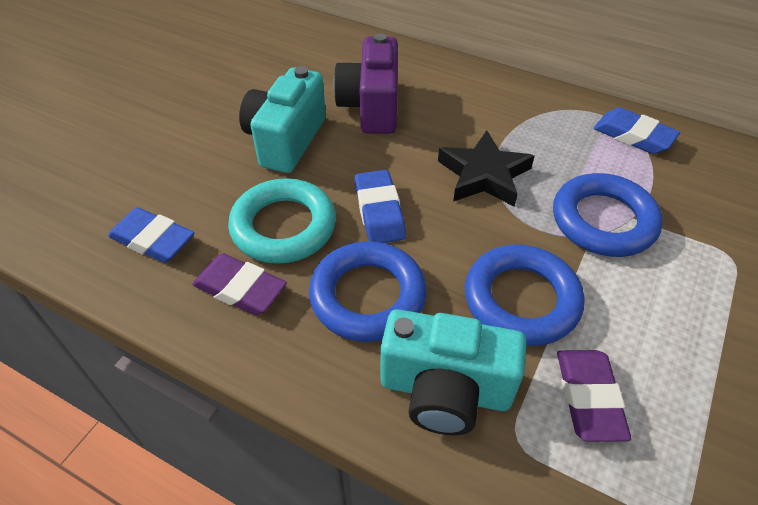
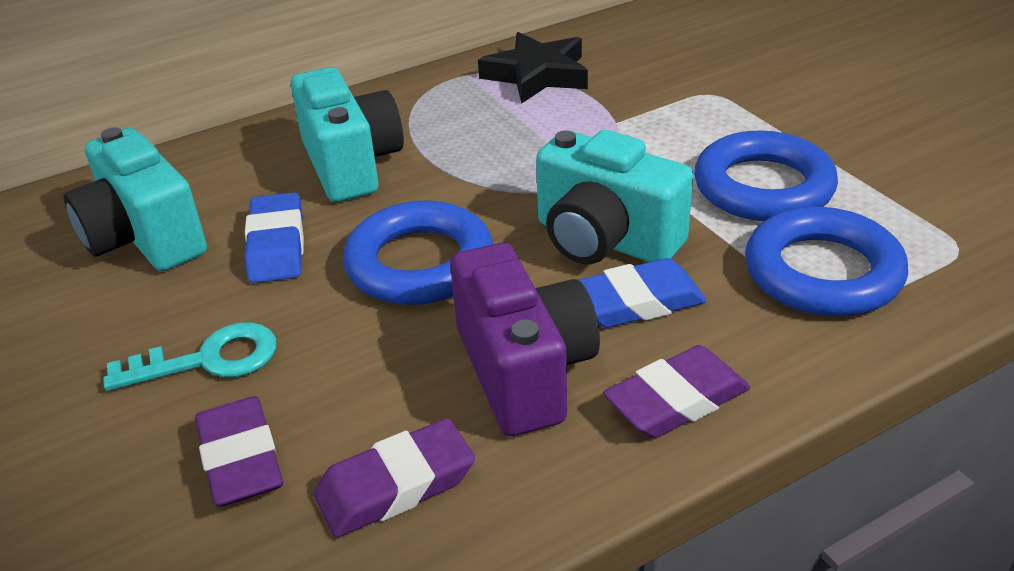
blue eraser: 3 -> 2
purple eraser: 2 -> 3
turquoise camera: 2 -> 3
turquoise key: 0 -> 1
turquoise ring: 1 -> 0

